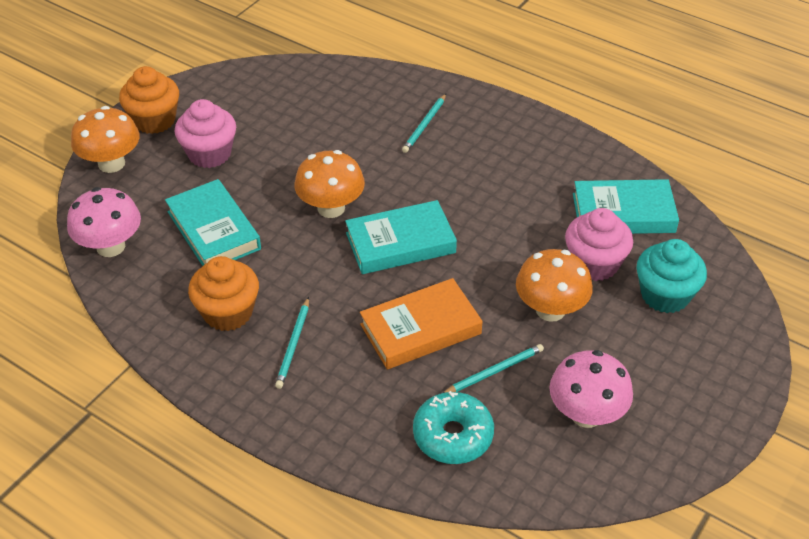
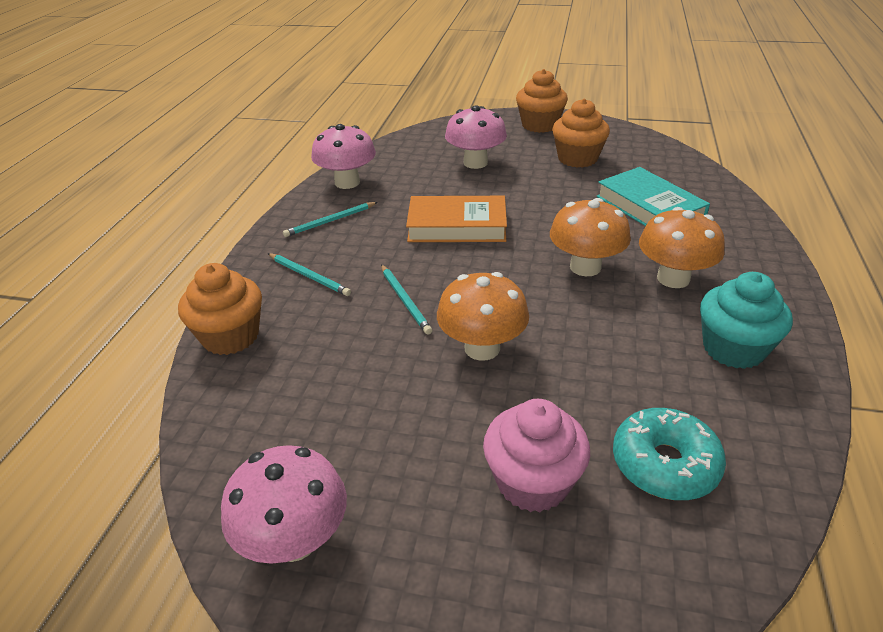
orange cupcake: 2 -> 3
pink cupcake: 2 -> 1
pink mushroom: 2 -> 3
turquoise book: 3 -> 1

